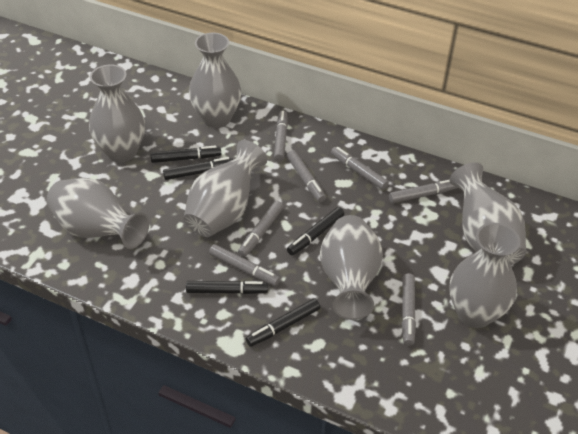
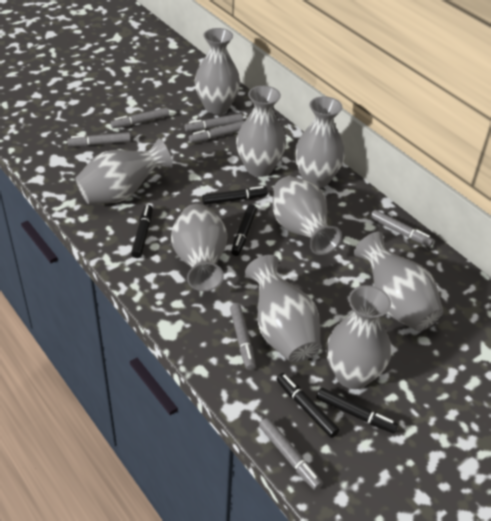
grey vase: 7 -> 9

